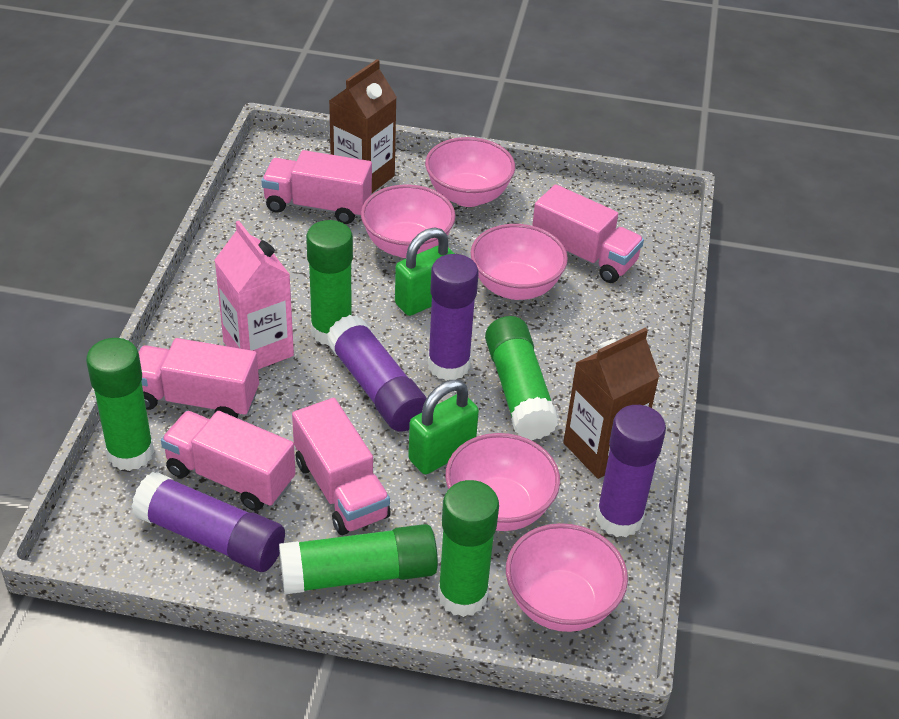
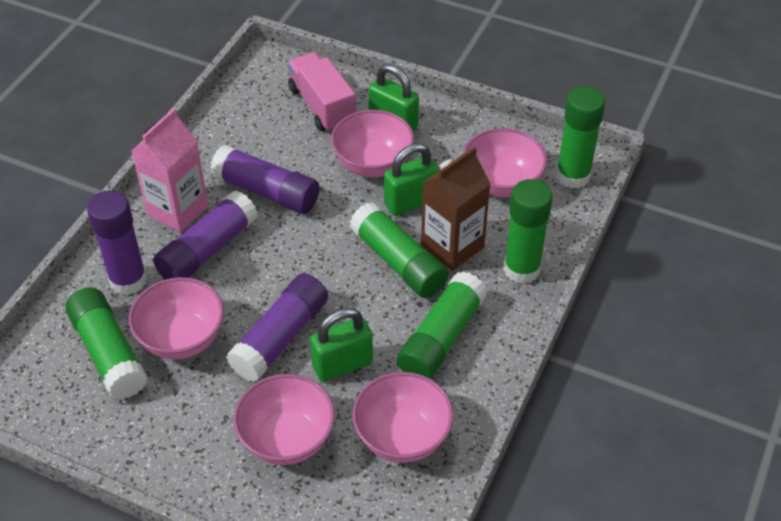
brown carton: 2 -> 1
green padlock: 2 -> 3
pink truck: 5 -> 1

